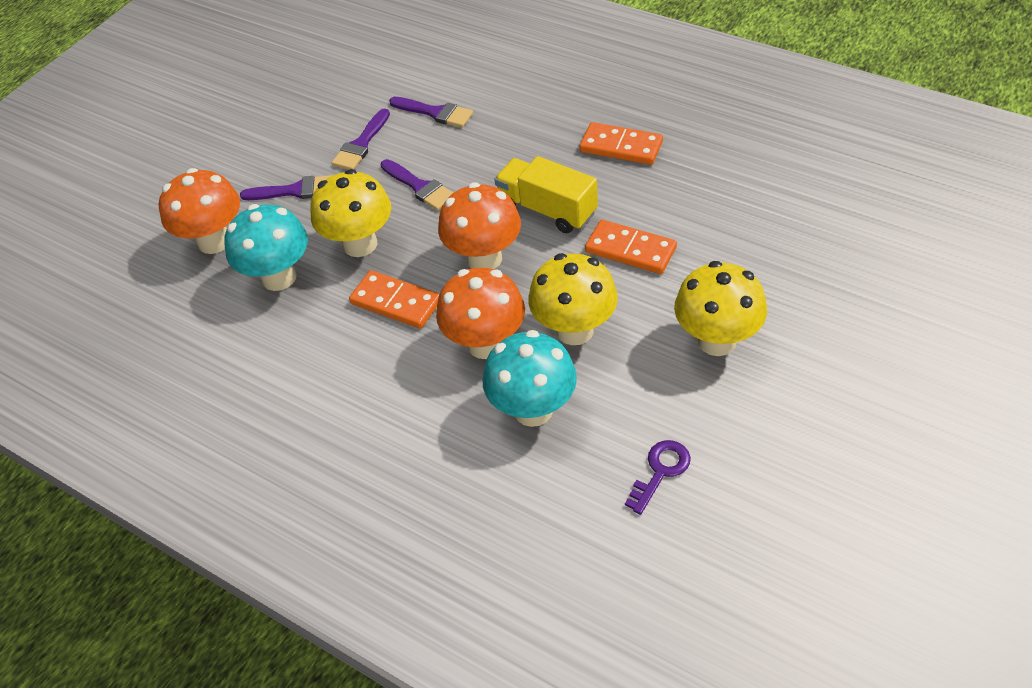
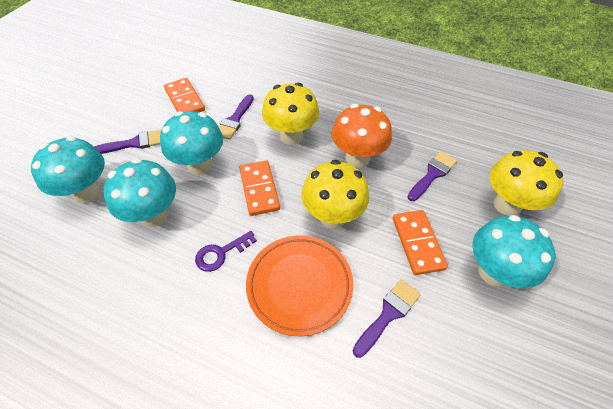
orange mushroom: 3 -> 1
orange plate: 0 -> 1
turquoise mushroom: 2 -> 4
yellow truck: 1 -> 0

